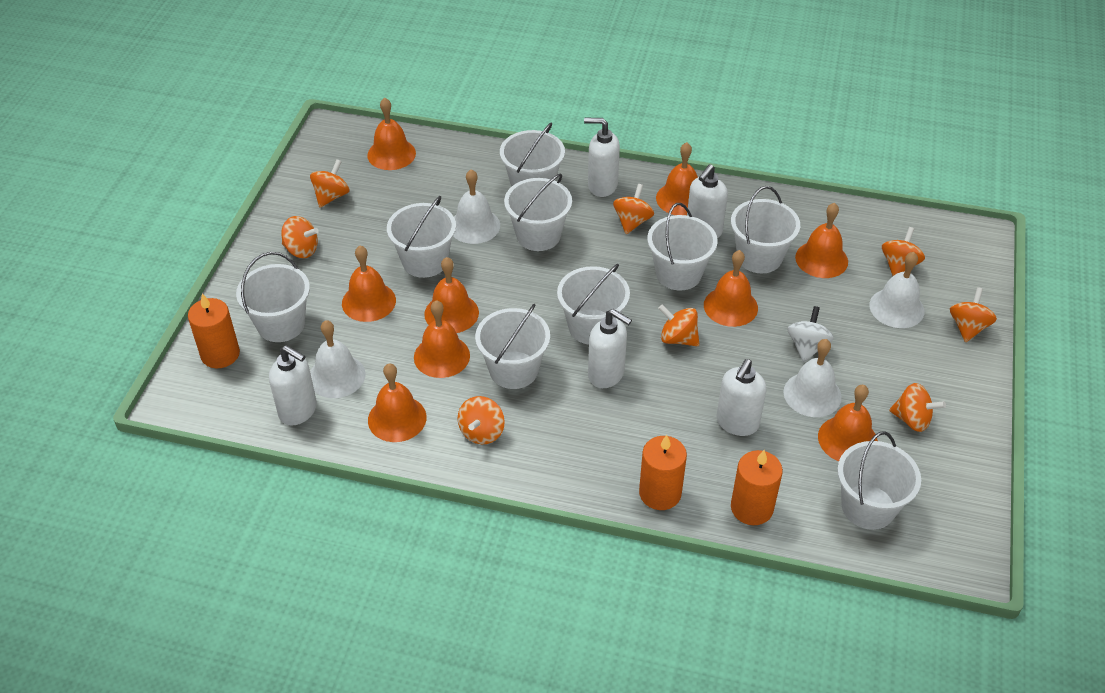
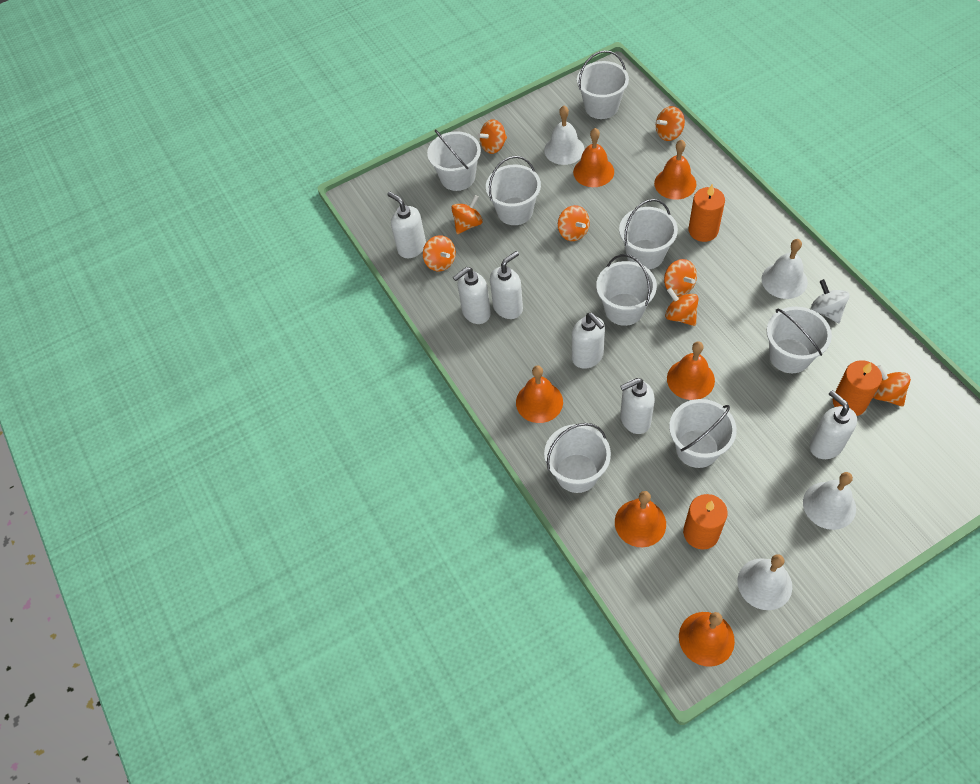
orange bell: 9 -> 6
white bucket: 9 -> 8
white soap dispenser: 5 -> 6

